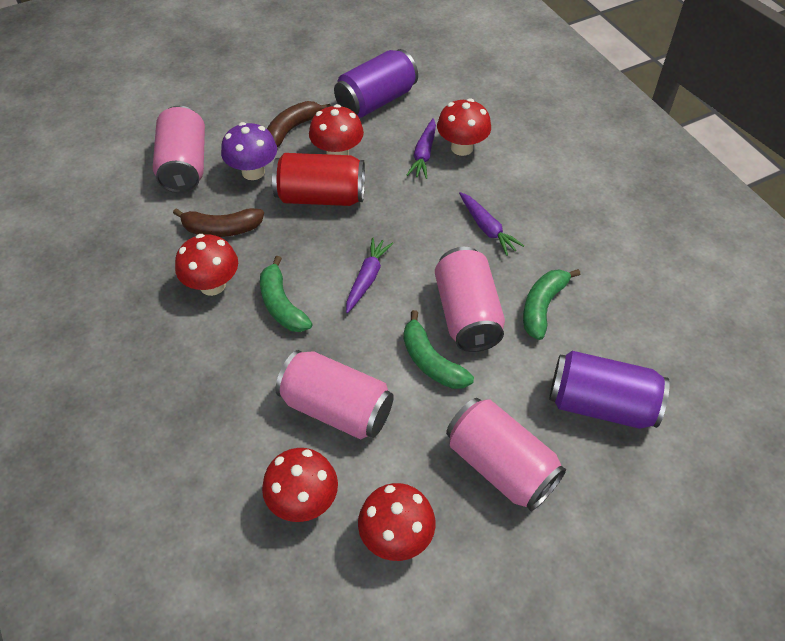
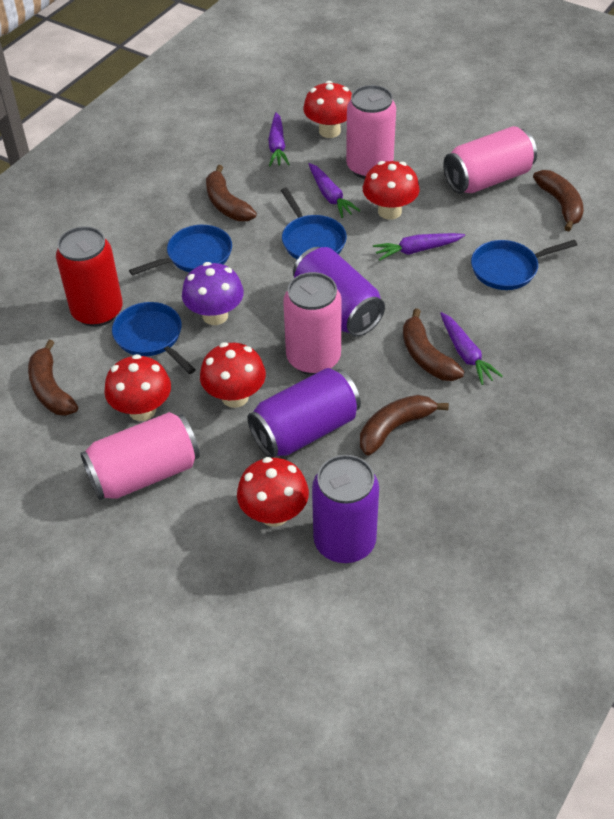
blue pan: 0 -> 4
brown banana: 2 -> 5
green banana: 3 -> 0
purple can: 2 -> 3
purple carrot: 3 -> 4

